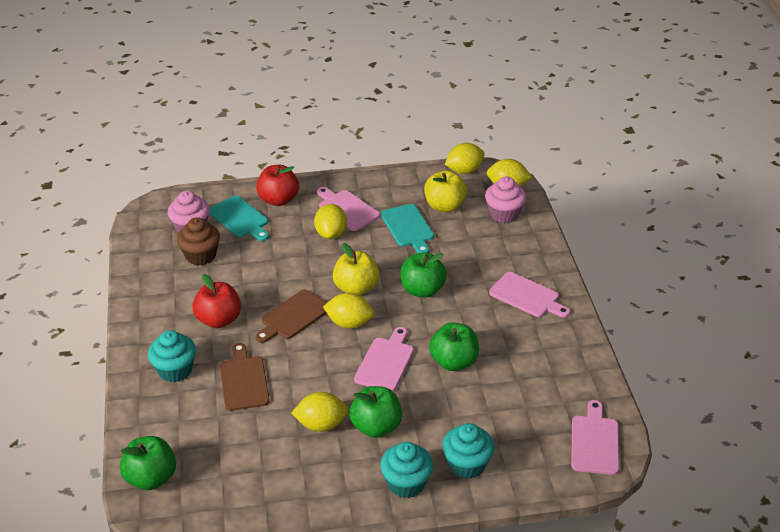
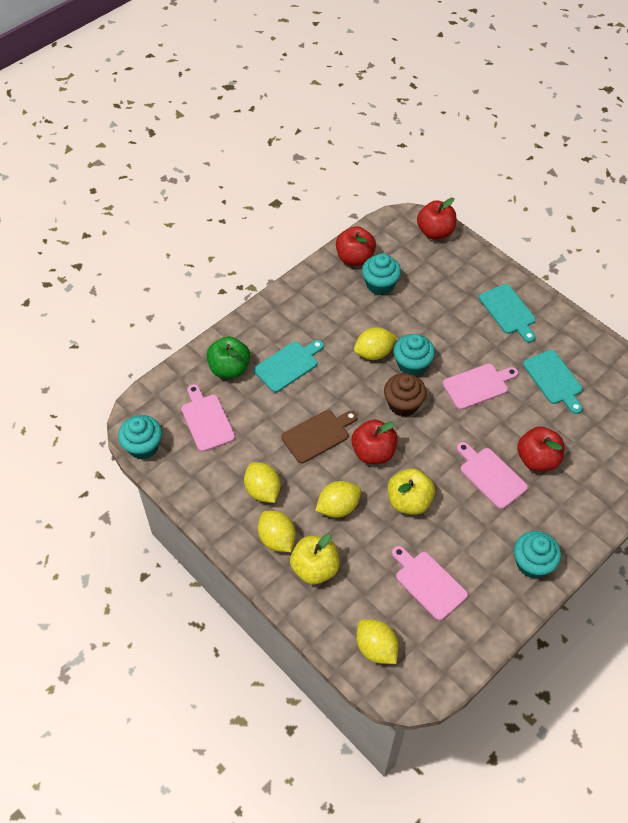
brown cutting board: 2 -> 1
green apple: 4 -> 1
pink cupcake: 2 -> 0
red apple: 2 -> 4
turquoise cupcake: 3 -> 4
turquoise cutting board: 2 -> 3

